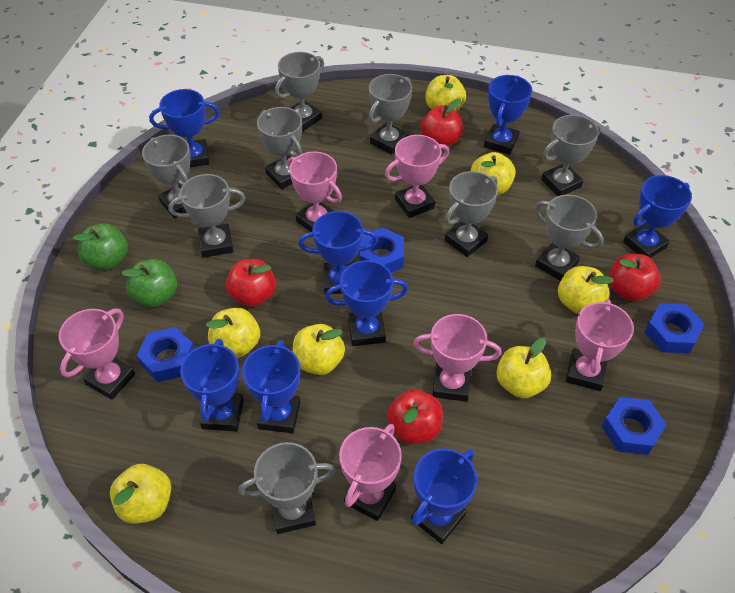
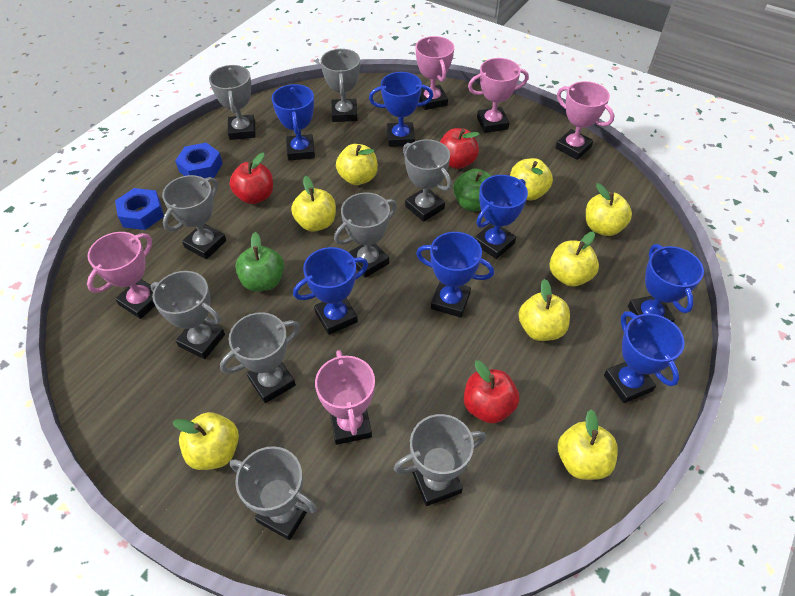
blue nut: 4 -> 2
blue trophy: 8 -> 7
pink trophy: 6 -> 5
red apple: 4 -> 3
yellow apple: 7 -> 8

